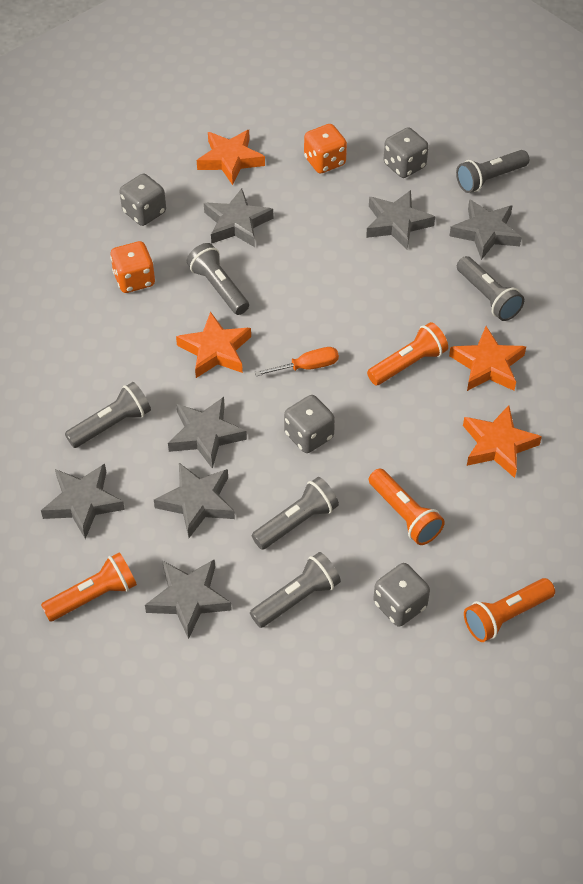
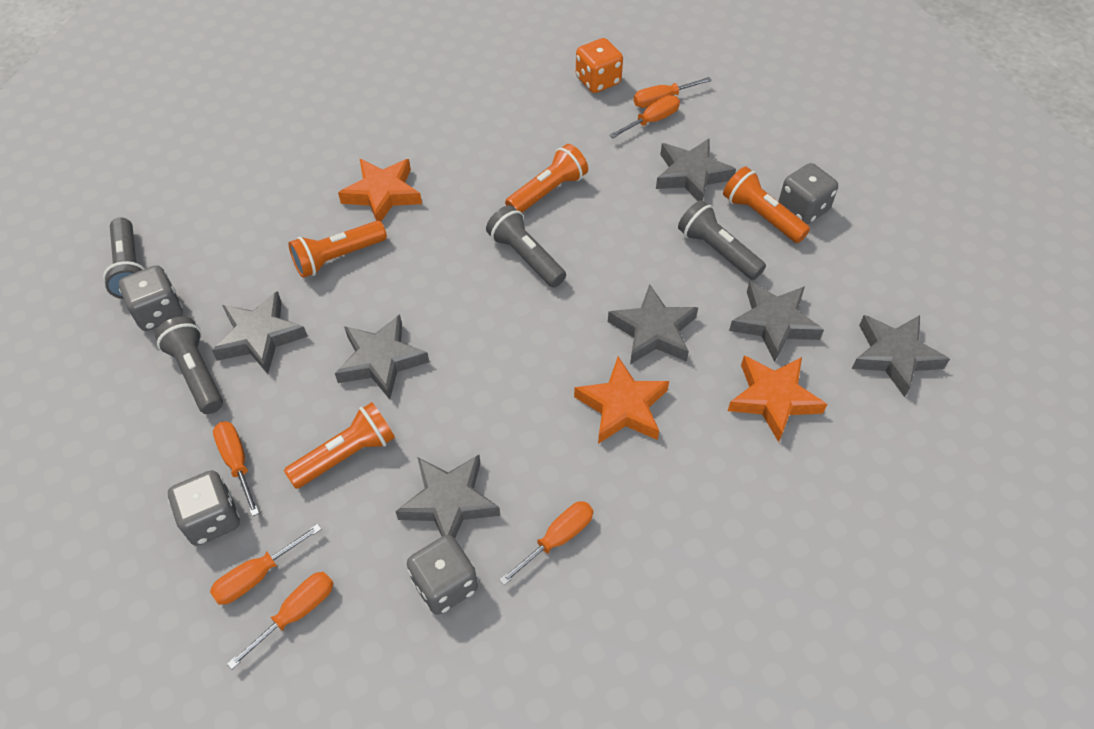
grey flashlight: 6 -> 4
orange dice: 2 -> 1
orange screwdriver: 1 -> 6
orange star: 4 -> 3

